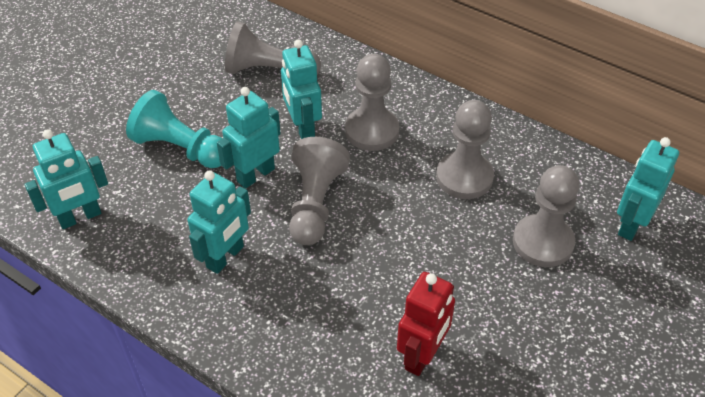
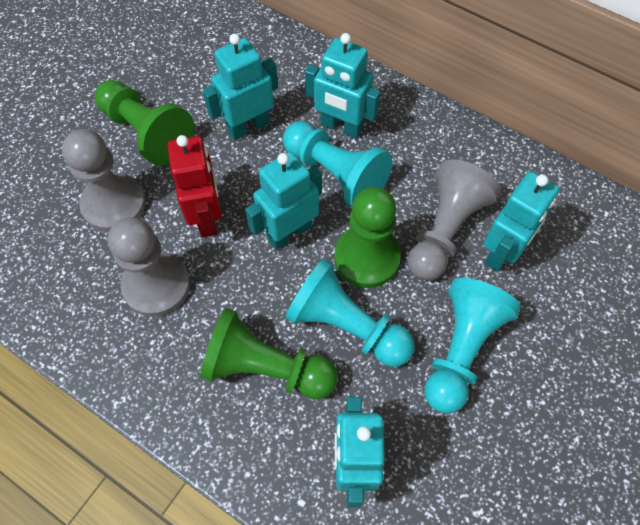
green pawn: 0 -> 3
grey pawn: 5 -> 3
turquoise pawn: 1 -> 3

